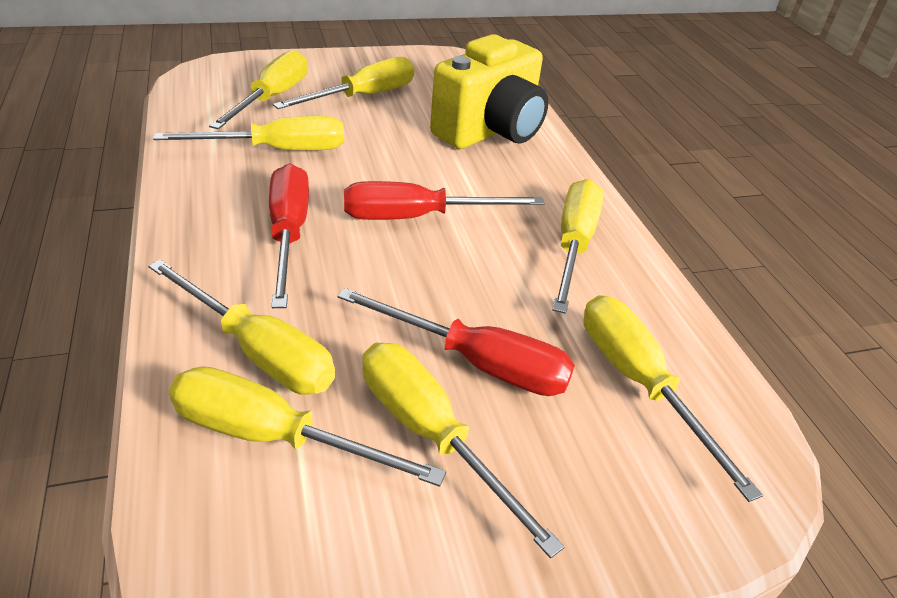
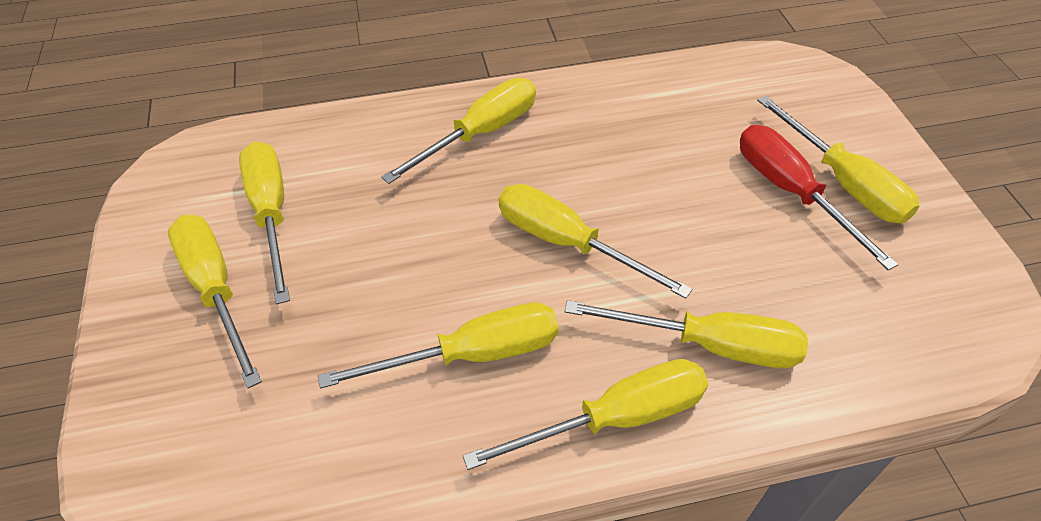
red screwdriver: 3 -> 1
yellow camera: 1 -> 0

